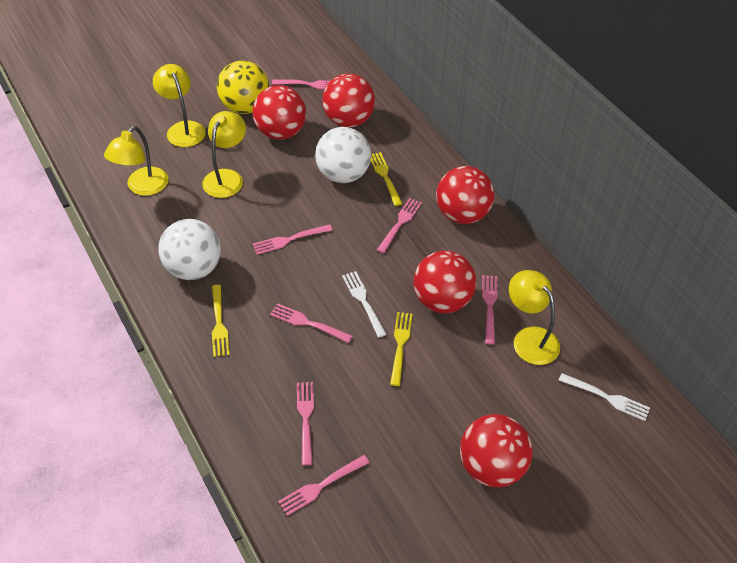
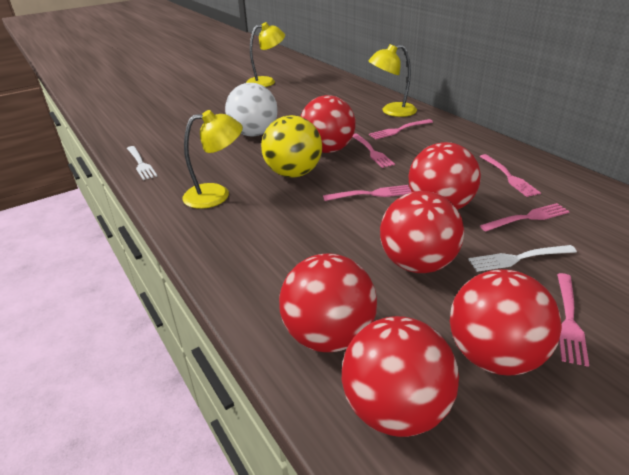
pink fork: 7 -> 6
red ball: 5 -> 6
white ball: 2 -> 1
yellow fork: 3 -> 0
yellow lamp: 4 -> 3

